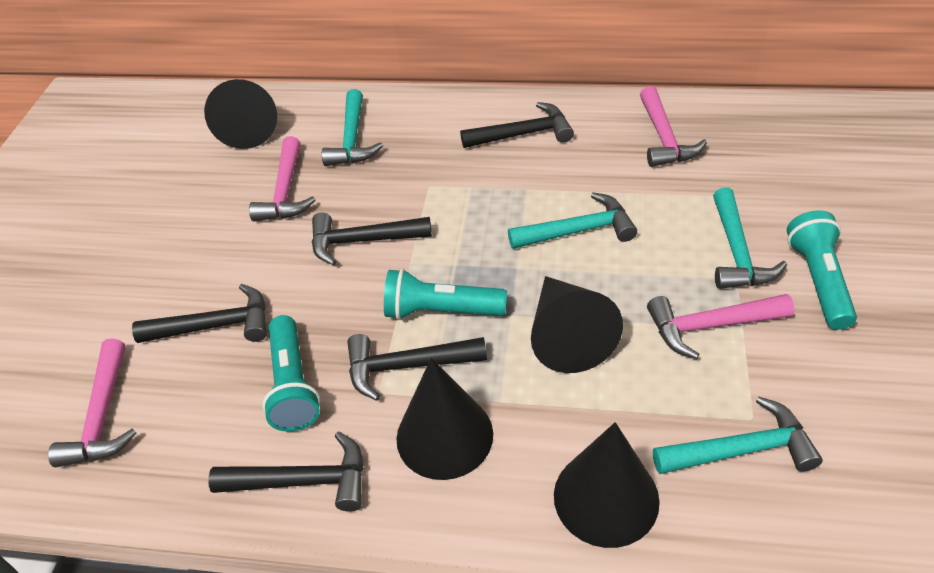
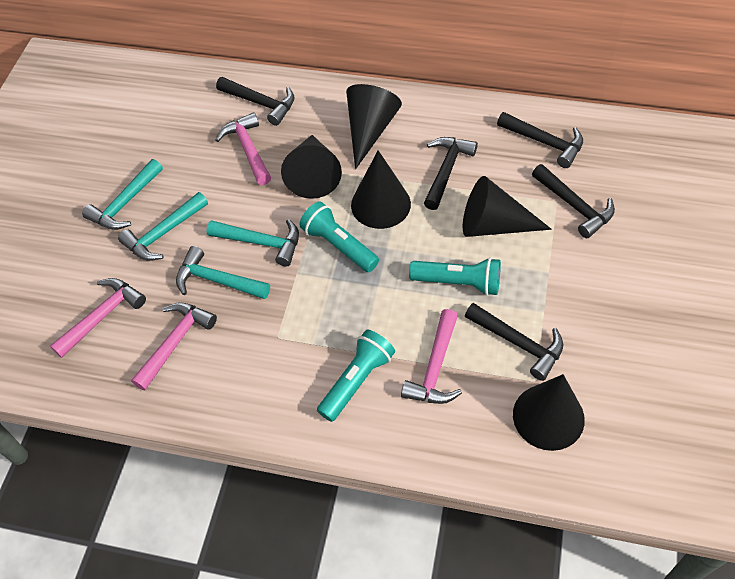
black cone: 4 -> 5

